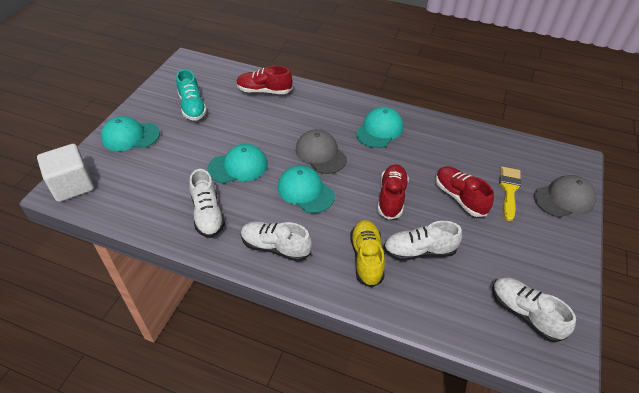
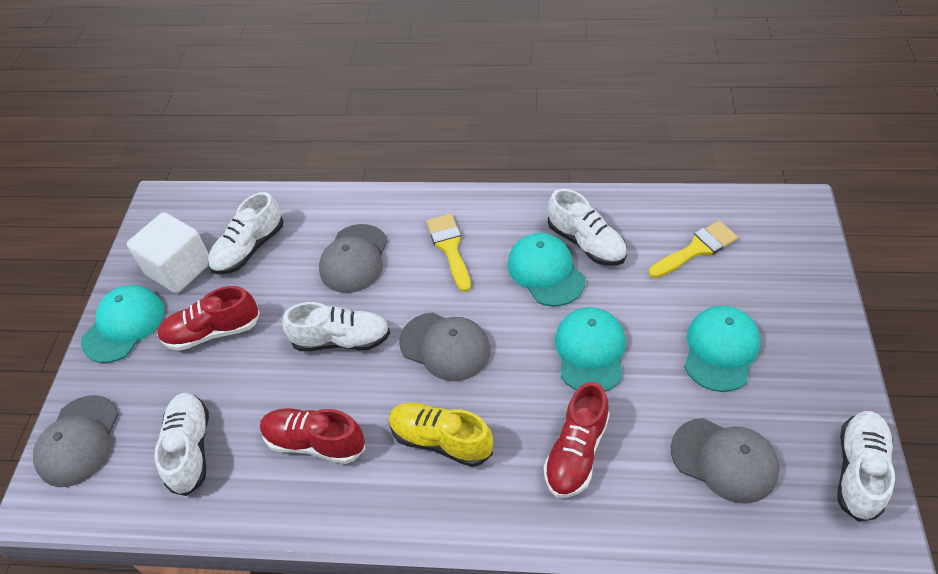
grey cap: 2 -> 4
turquoise shoe: 1 -> 0
white shoe: 4 -> 5
yellow brush: 1 -> 2

